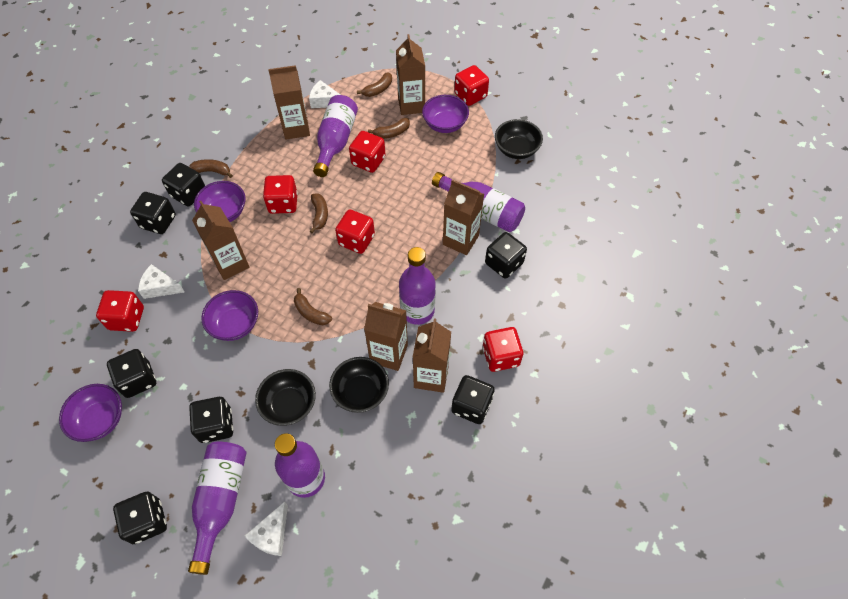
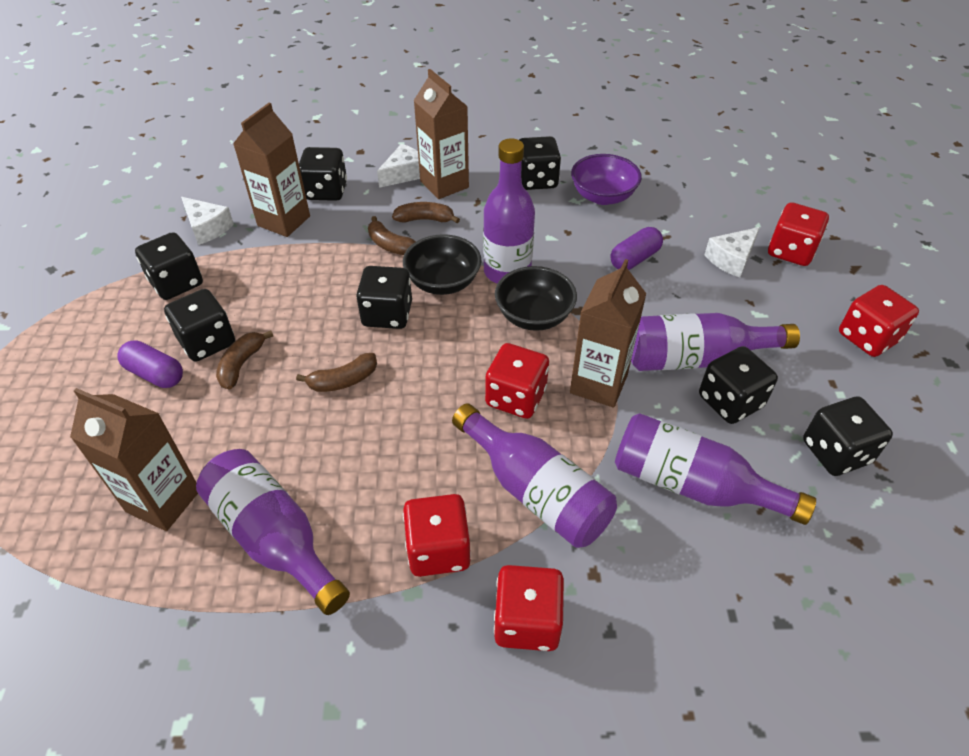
black bowl: 3 -> 2
brown banana: 5 -> 4
brown carton: 6 -> 4
purple bowl: 4 -> 1
purple capsule: 0 -> 2
red dice: 6 -> 5

